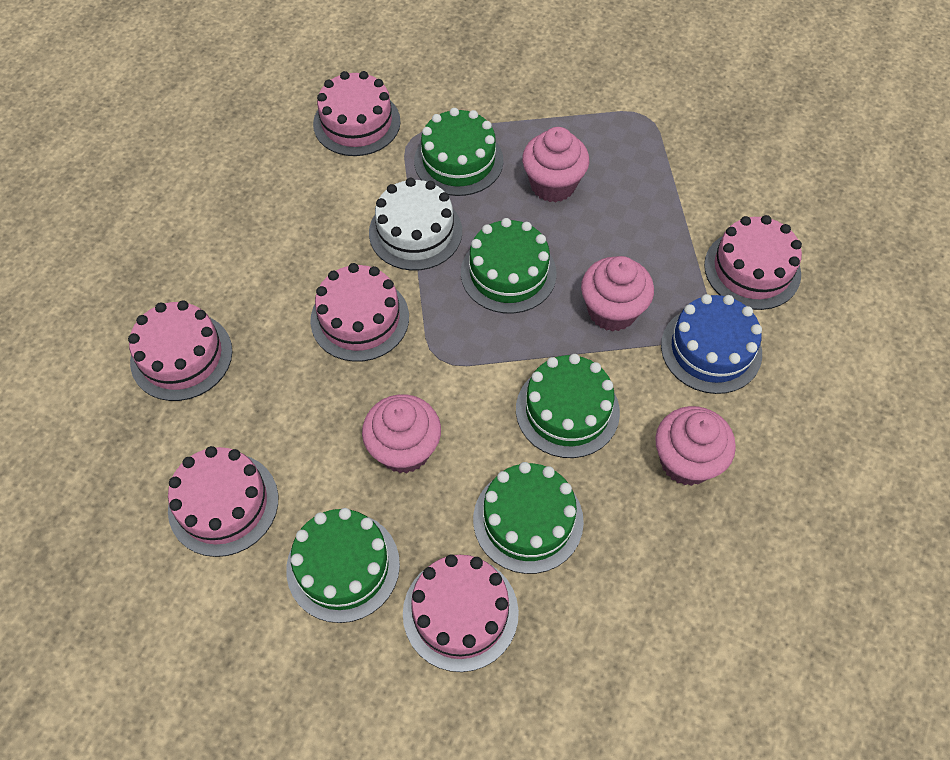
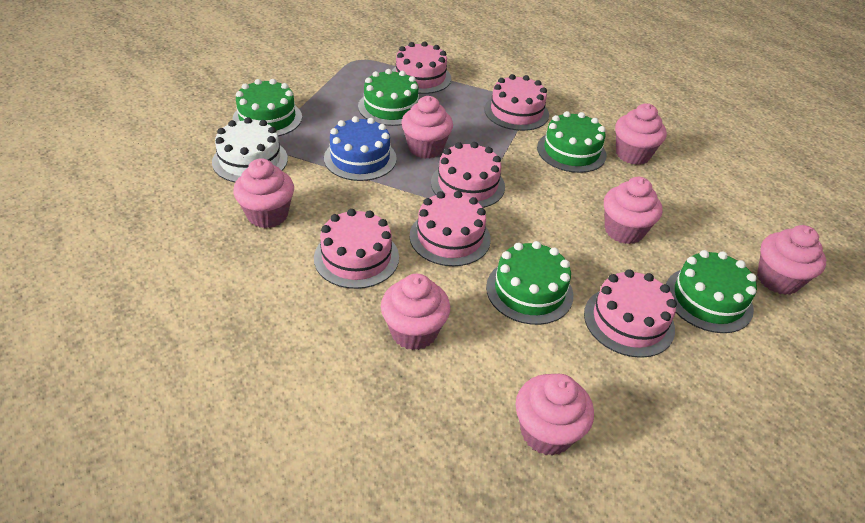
pink cupcake: 4 -> 7

